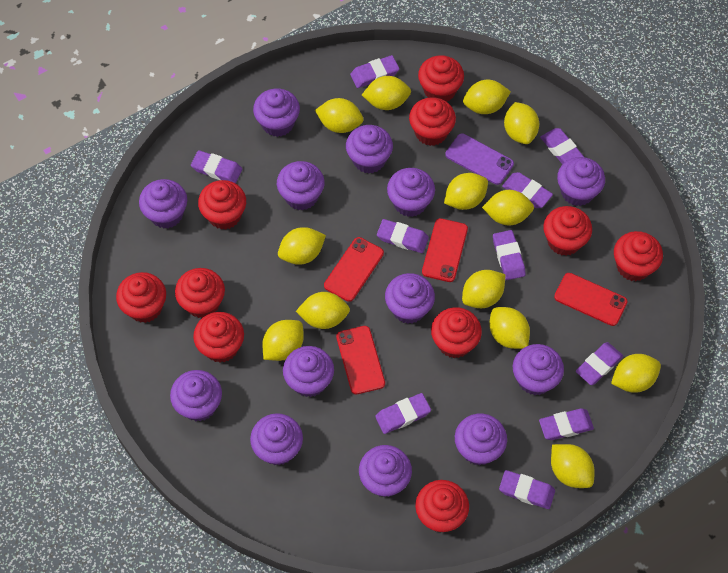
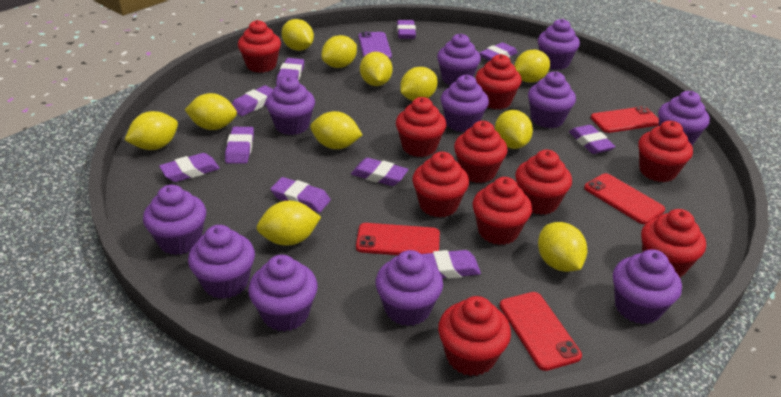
purple cupcake: 13 -> 11
yellow lemon: 13 -> 11

